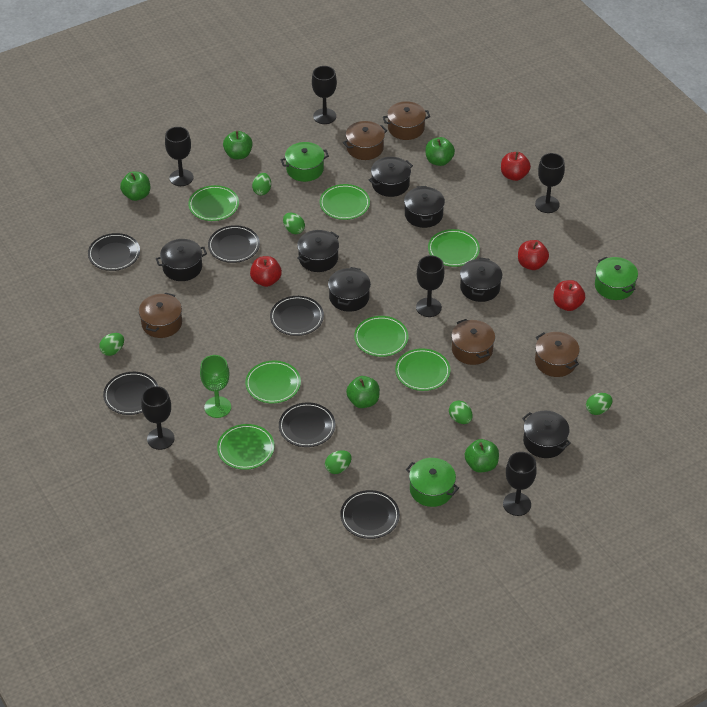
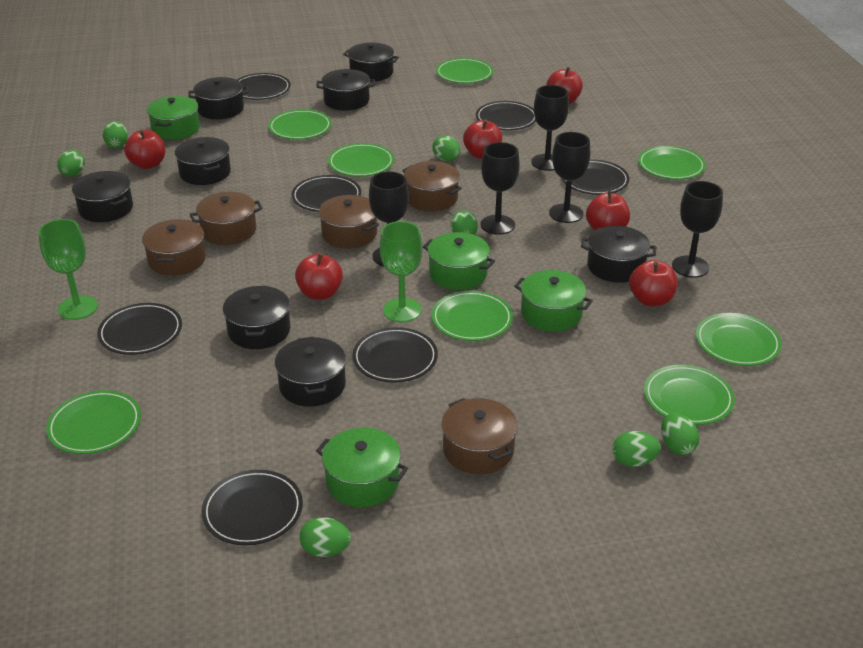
black goblet: 6 -> 5
black plate: 6 -> 7
black pot: 7 -> 8
green apple: 5 -> 0
green egg: 6 -> 7
green goblet: 1 -> 2
green plate: 7 -> 8
green pot: 3 -> 4
red apple: 4 -> 6

